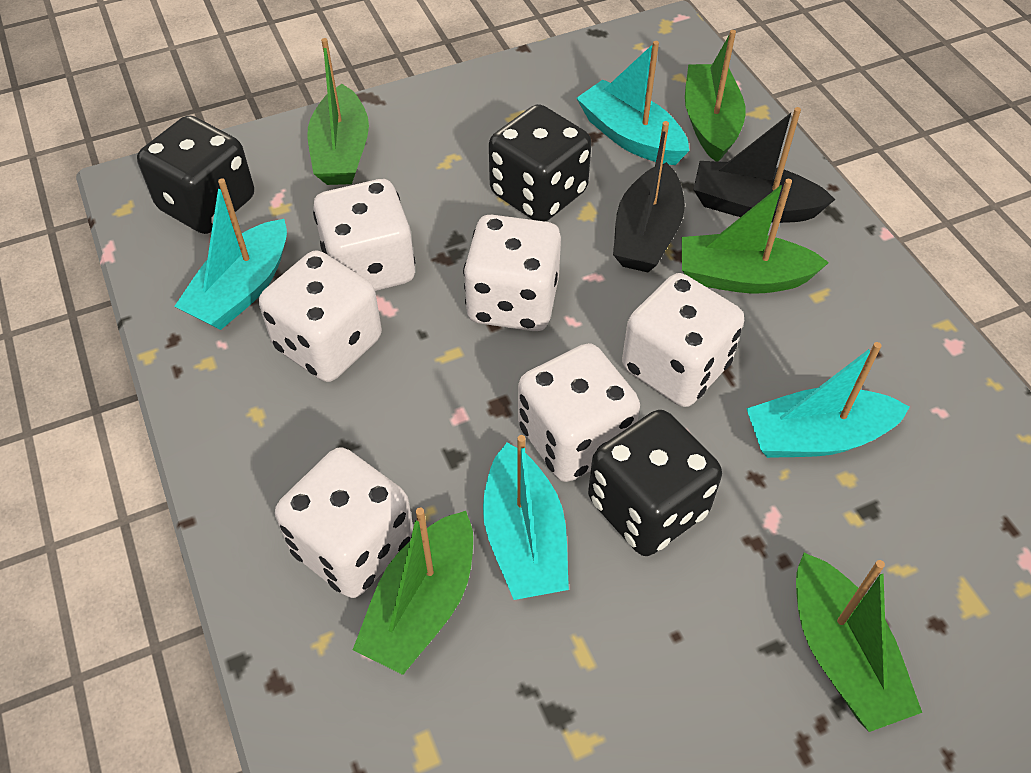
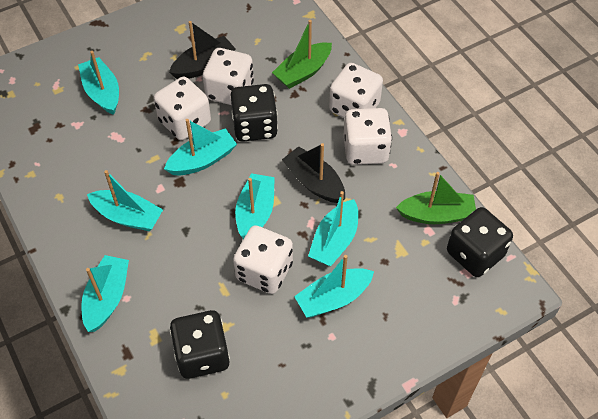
green boat: 5 -> 2
turquoise boat: 4 -> 7
white dice: 6 -> 5

